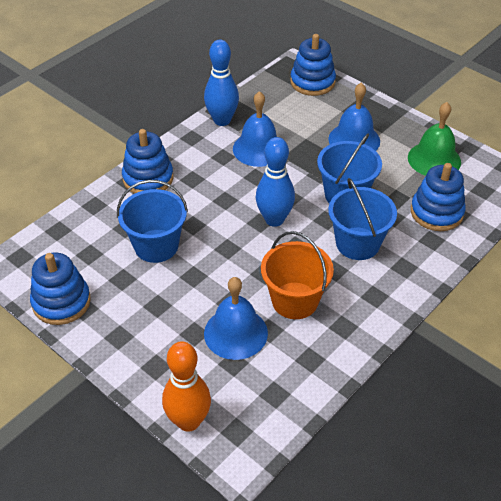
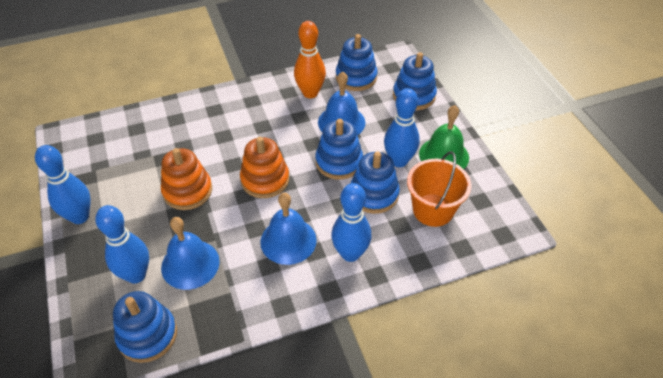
blue bowling pin: 2 -> 4
blue bucket: 3 -> 0
blue stacking toy: 4 -> 5
orange stacking toy: 0 -> 2

